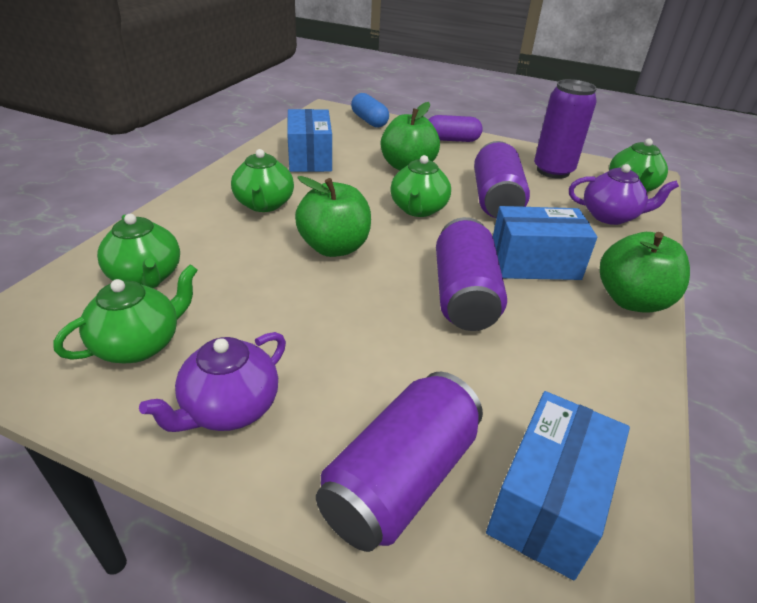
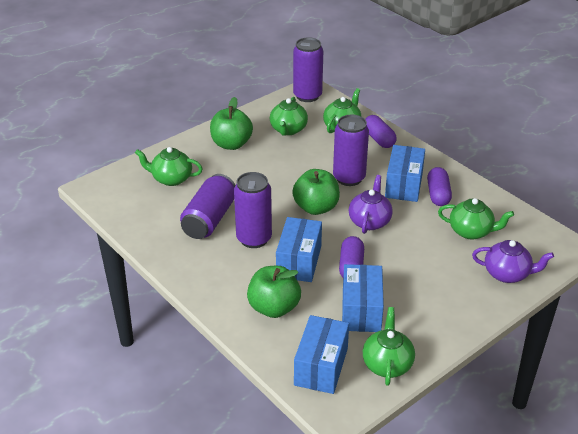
blue box: 3 -> 4
blue capsule: 1 -> 0
purple capsule: 1 -> 3

